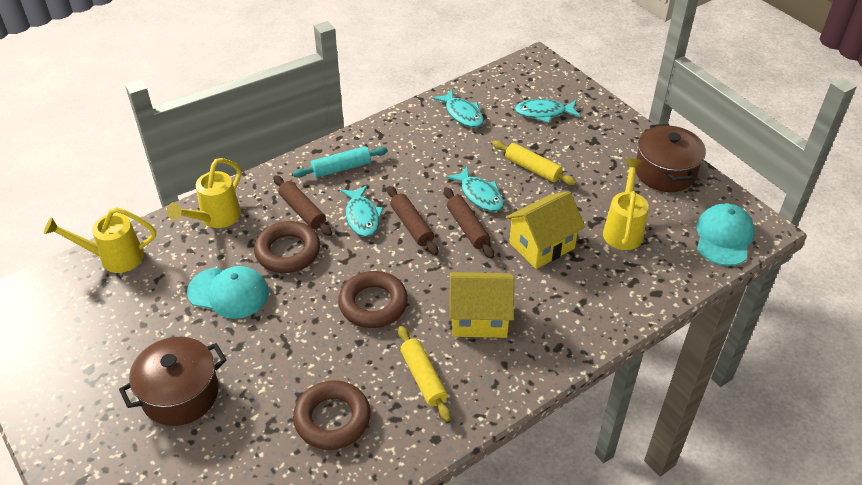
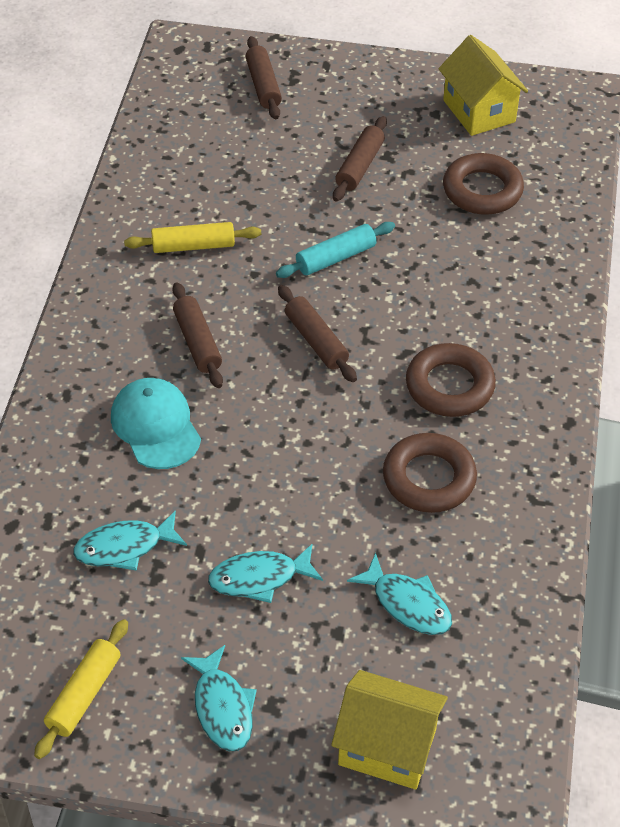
brown pot: 2 -> 0
brown rolling pin: 3 -> 4
turquoise cap: 2 -> 1
yellow watering can: 3 -> 0

